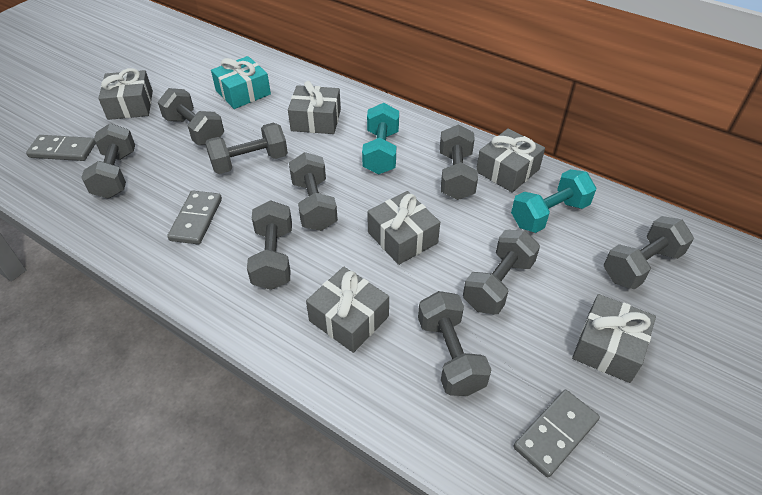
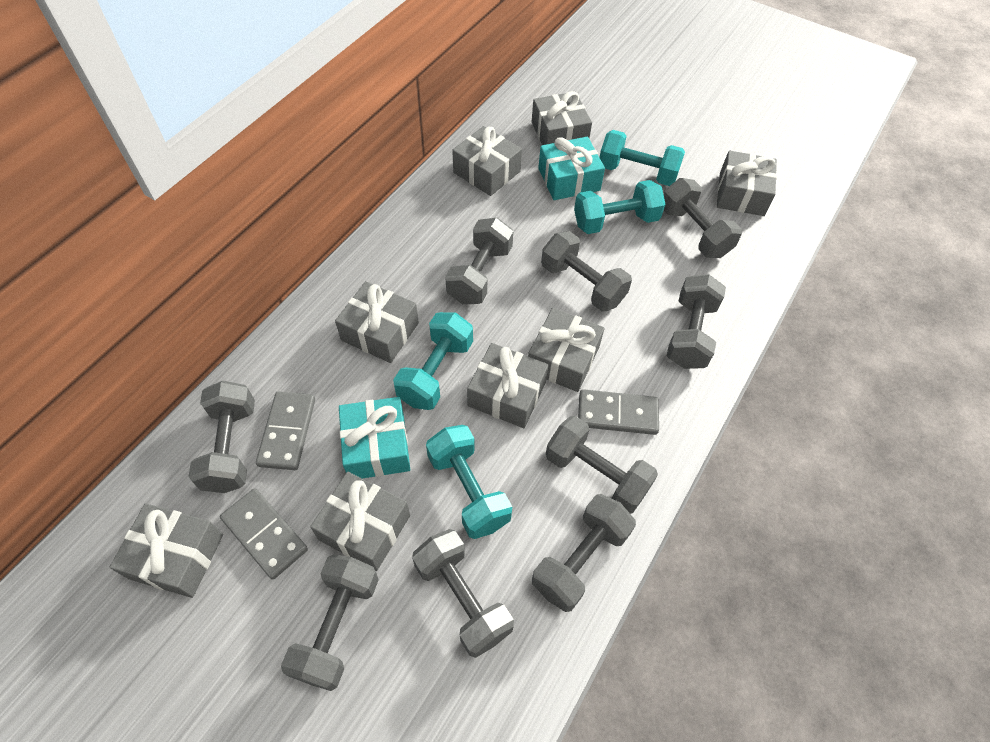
grey gift: 6 -> 8
turquoise dumbbell: 2 -> 4
turquoise gift: 1 -> 2

